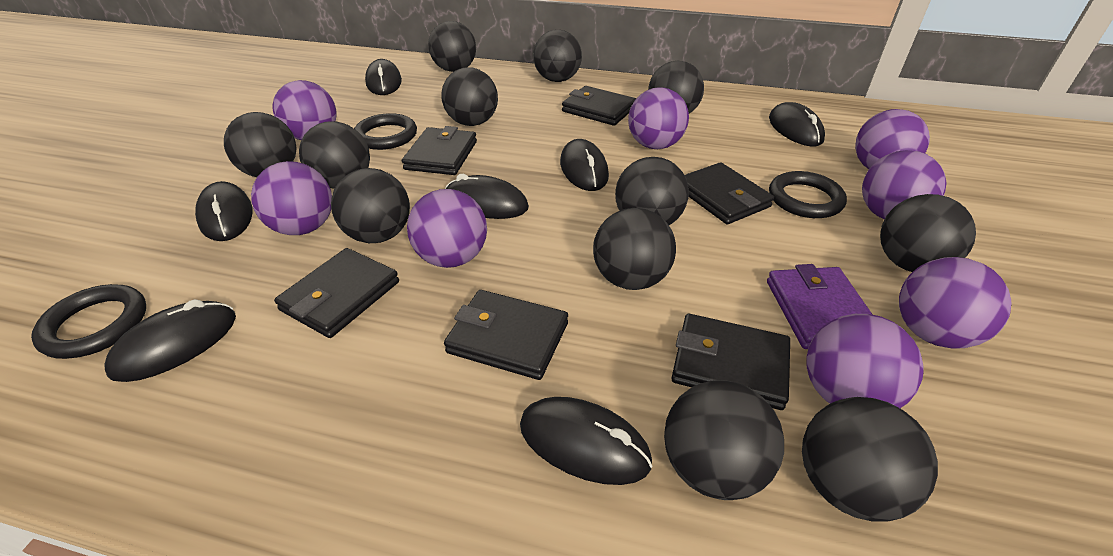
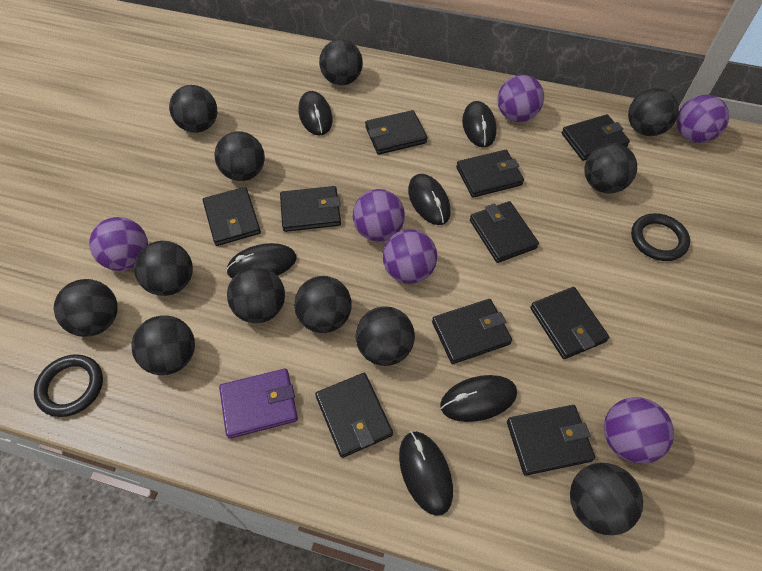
black mouse: 7 -> 6
black ring: 3 -> 2
black wallet: 6 -> 10
purple ball: 8 -> 6

